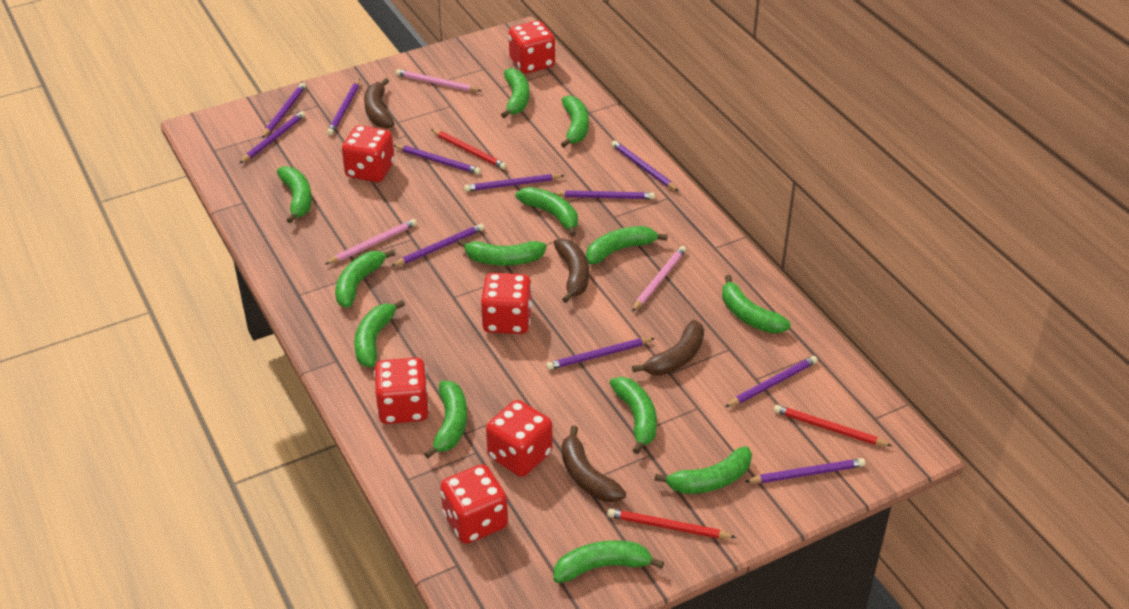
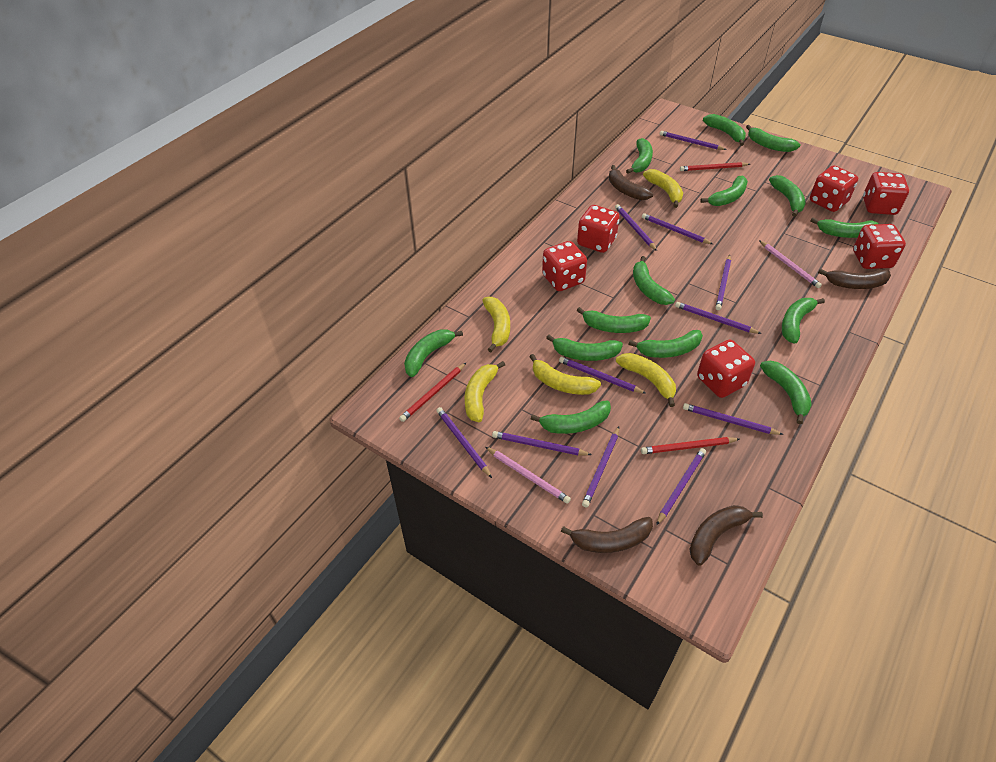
green banana: 13 -> 14
pink pencil: 3 -> 2
yellow banana: 0 -> 5

